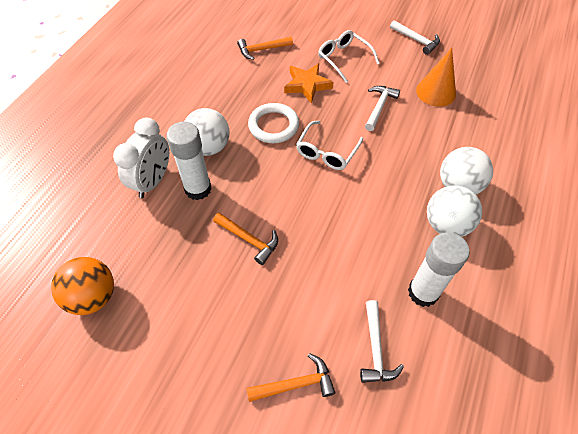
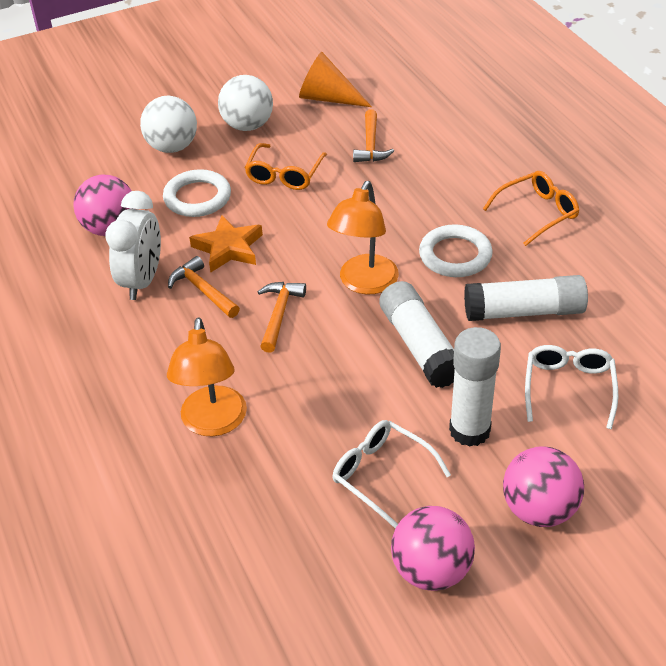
orange ball: 1 -> 0
orange glasses: 0 -> 2
orange lamp: 0 -> 2
pink ball: 0 -> 3
white ball: 3 -> 2
white glue stick: 2 -> 3
white hammer: 3 -> 0
white ring: 1 -> 2

